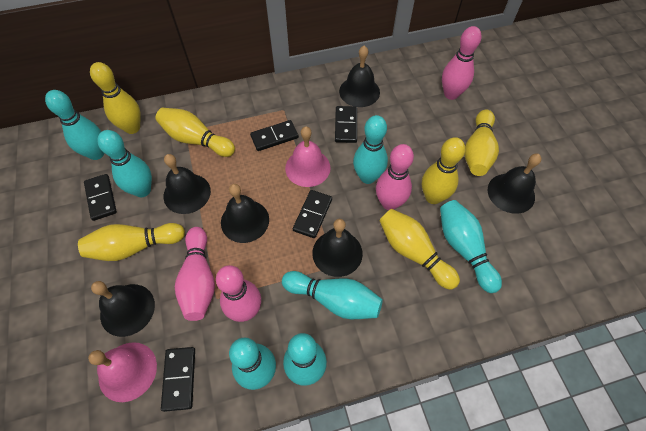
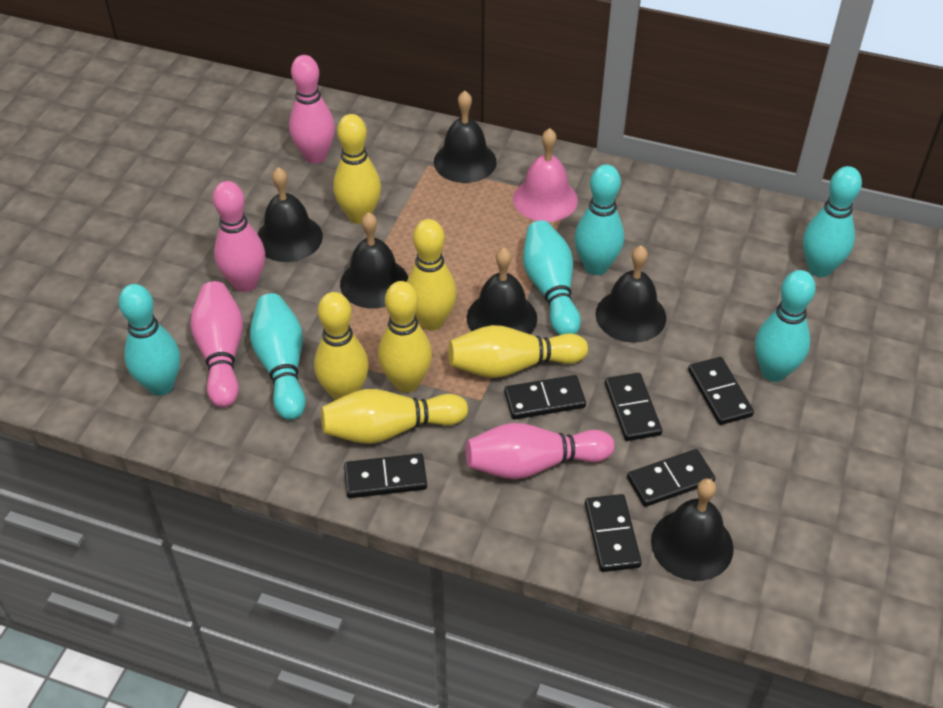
black domino: 5 -> 6
pink bell: 2 -> 1
turquoise bowling pin: 7 -> 6

